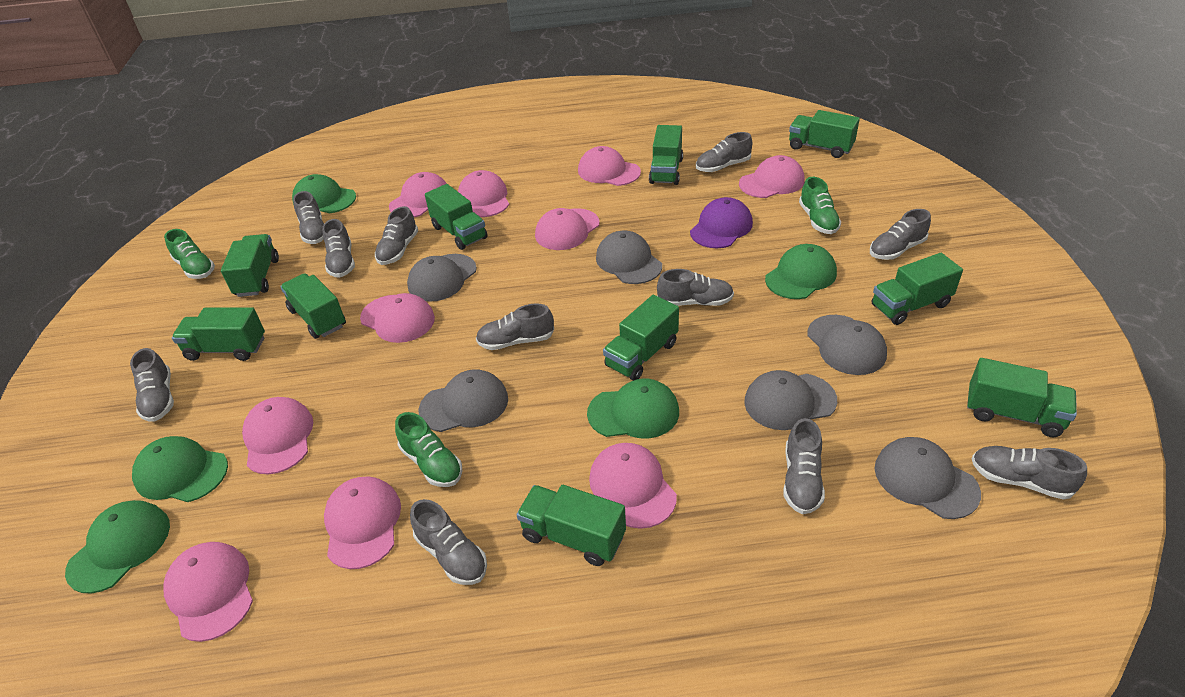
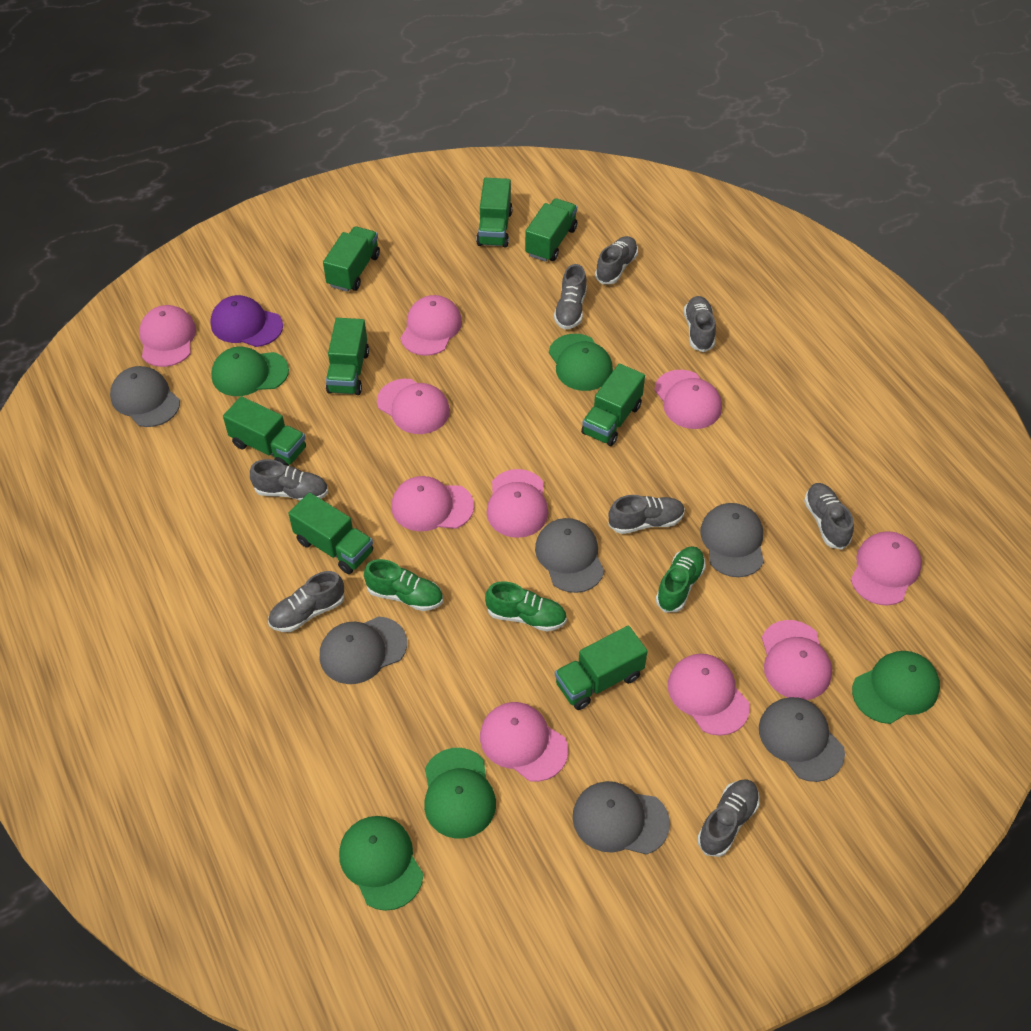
green truck: 10 -> 8
grey shoe: 11 -> 8

